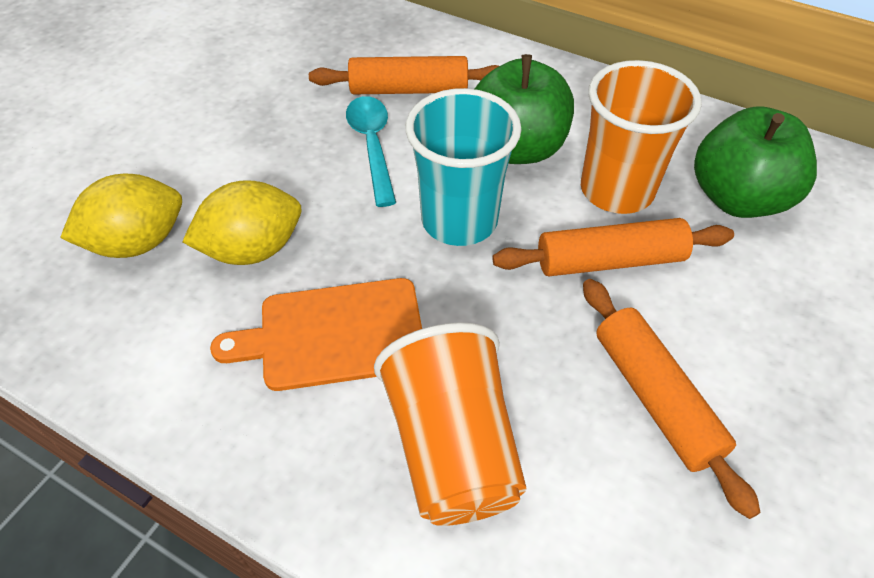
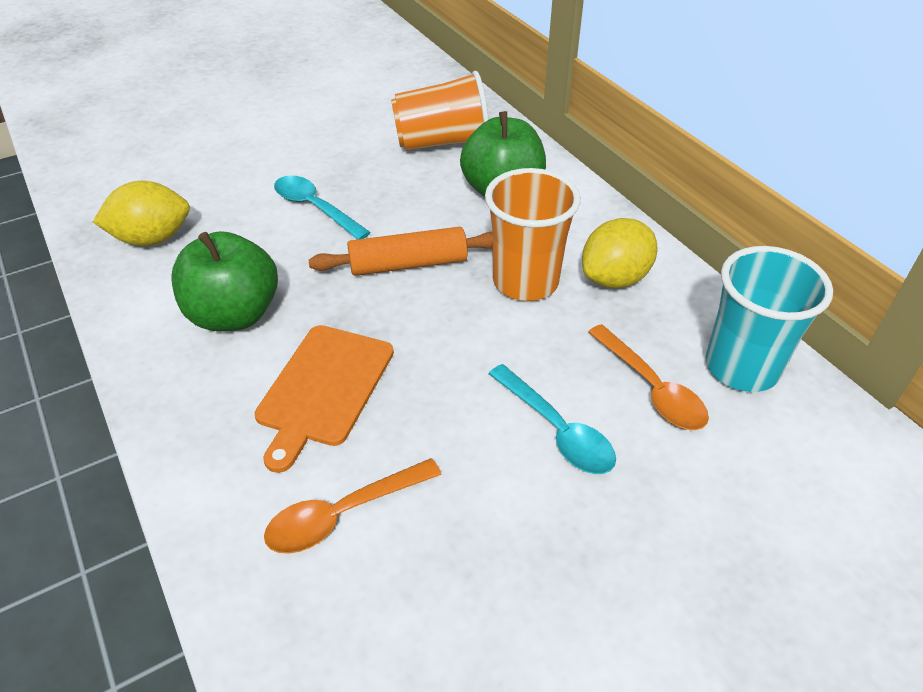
orange rolling pin: 3 -> 1
orange spoon: 0 -> 2
turquoise spoon: 1 -> 2

